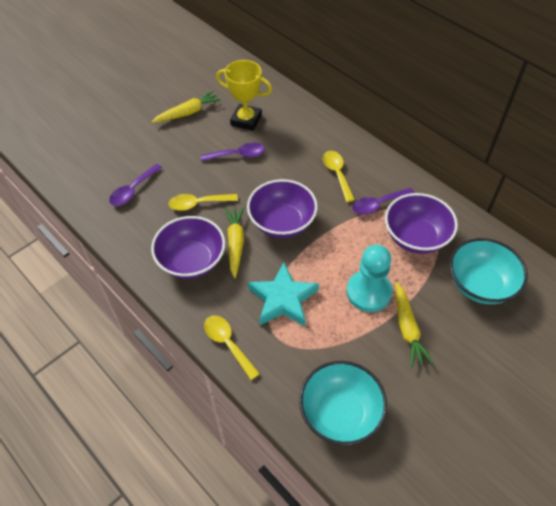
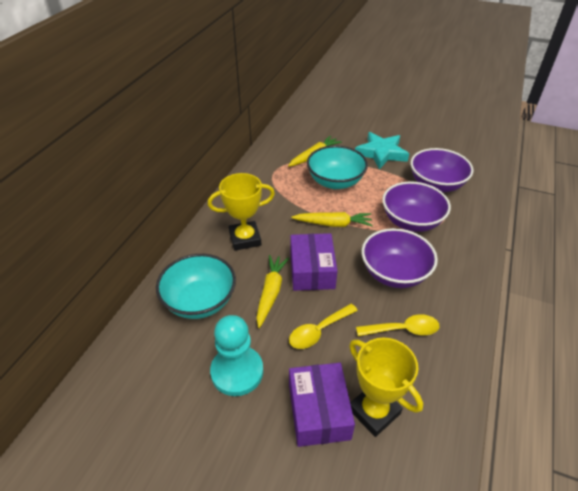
purple box: 0 -> 2
purple spoon: 3 -> 0
yellow spoon: 3 -> 2
yellow trophy: 1 -> 2

